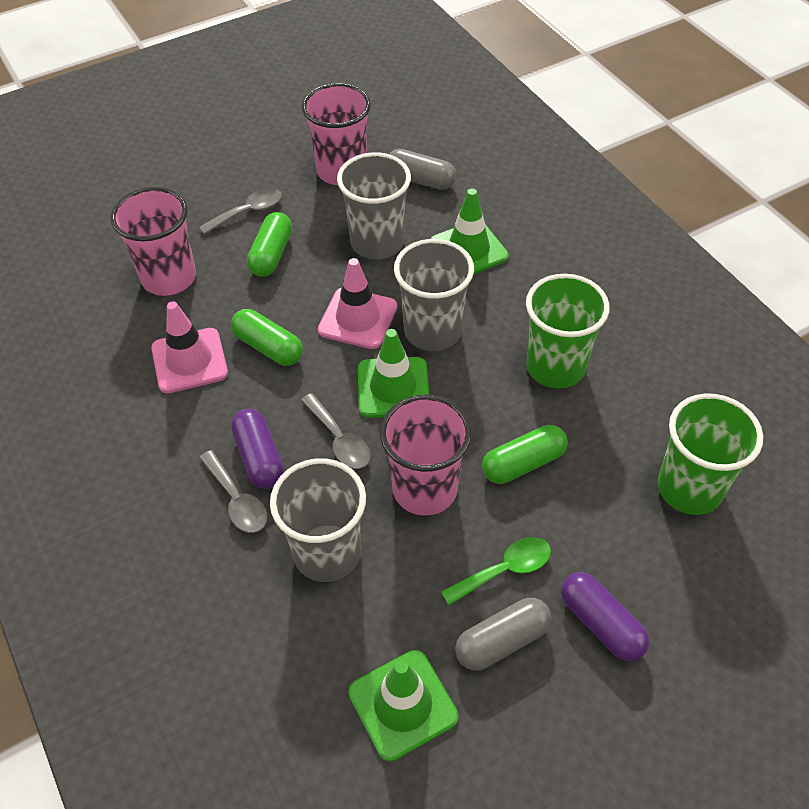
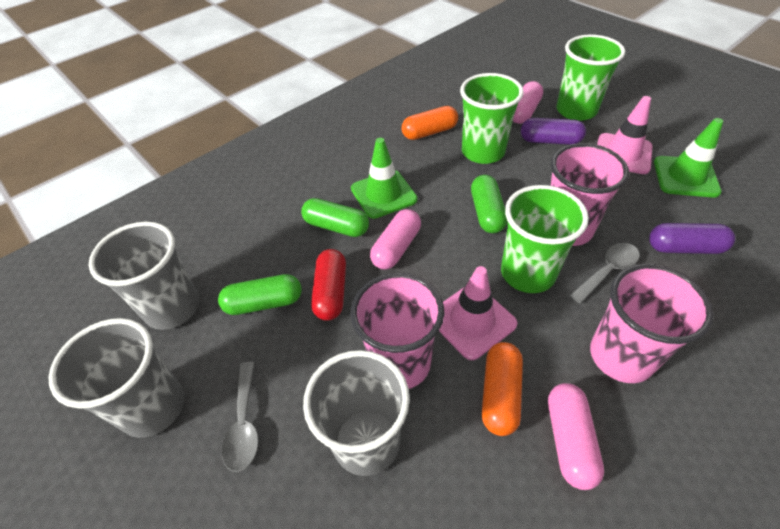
green cup: 2 -> 3
green spoon: 1 -> 0
green traffic cone: 3 -> 2
grey capsule: 2 -> 0
grey spoon: 3 -> 2
orange capsule: 0 -> 2
pink capsule: 0 -> 3
red capsule: 0 -> 1

